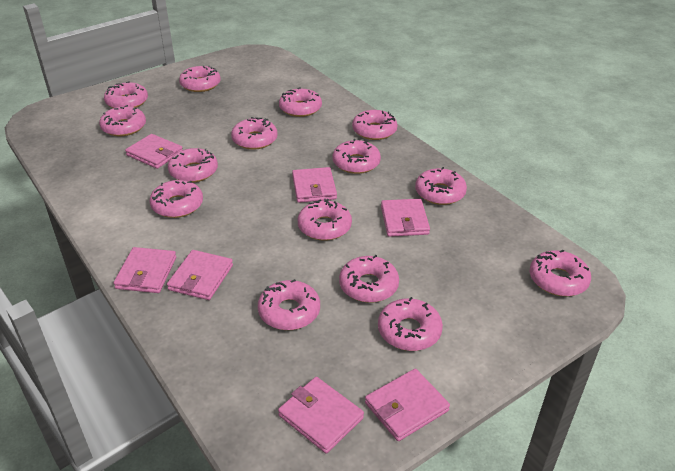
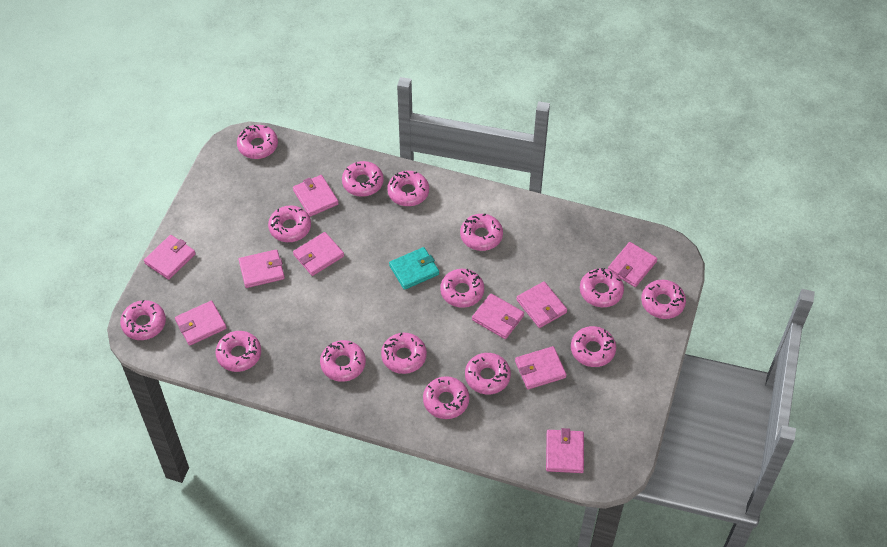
pink wallet: 7 -> 10
turquoise wallet: 0 -> 1

